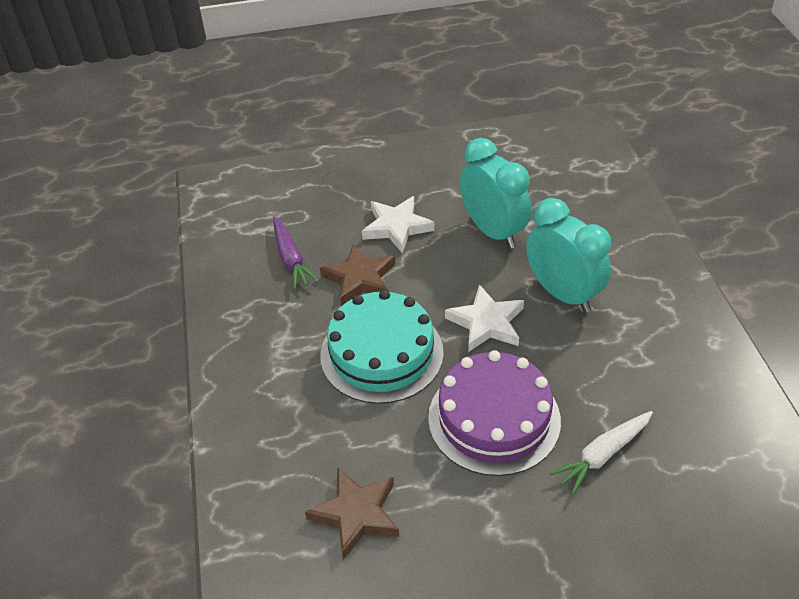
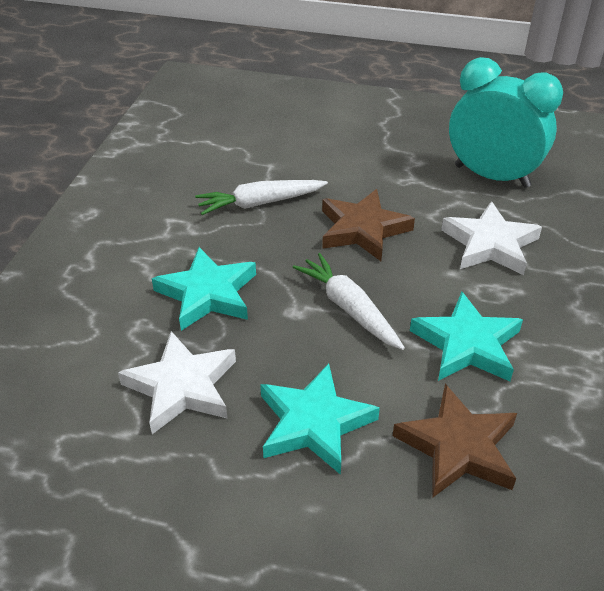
purple cake: 1 -> 0
purple carrot: 1 -> 0
turquoise cake: 1 -> 0
turquoise clock: 2 -> 1
turquoise star: 0 -> 3
white carrot: 1 -> 2

